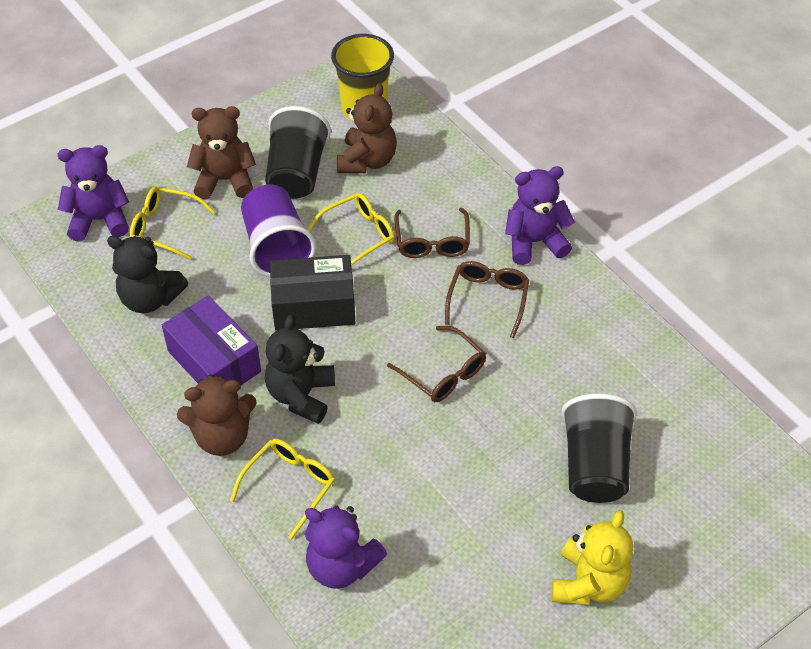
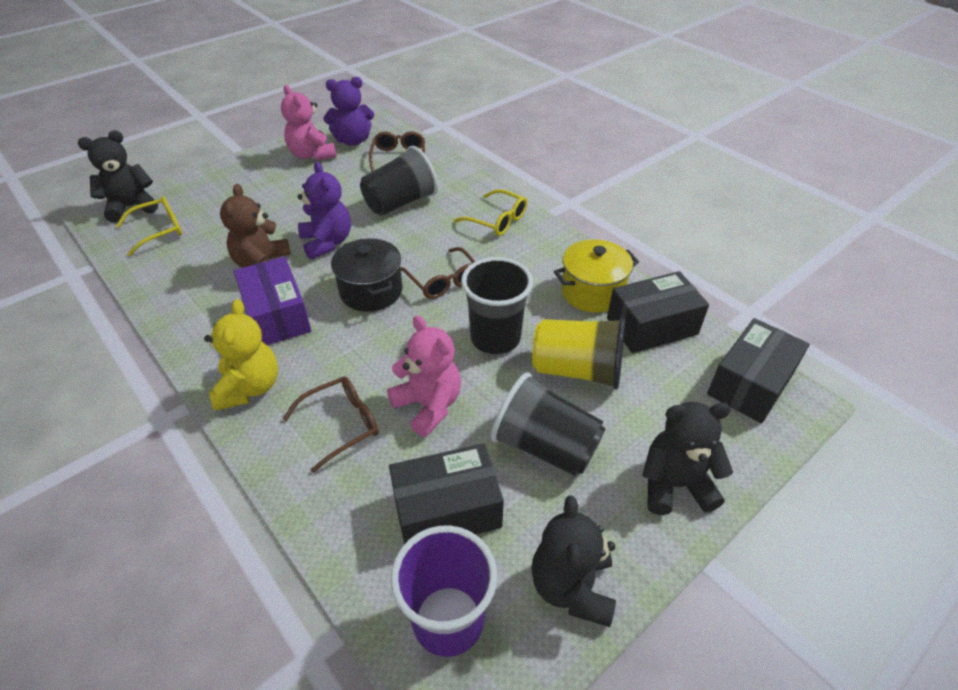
black box: 1 -> 3
black cup: 2 -> 3
black pot: 0 -> 1
black teddy bear: 2 -> 3
brown teddy bear: 3 -> 1
pink teddy bear: 0 -> 2
purple teddy bear: 3 -> 2
yellow glasses: 3 -> 2
yellow pot: 0 -> 1

